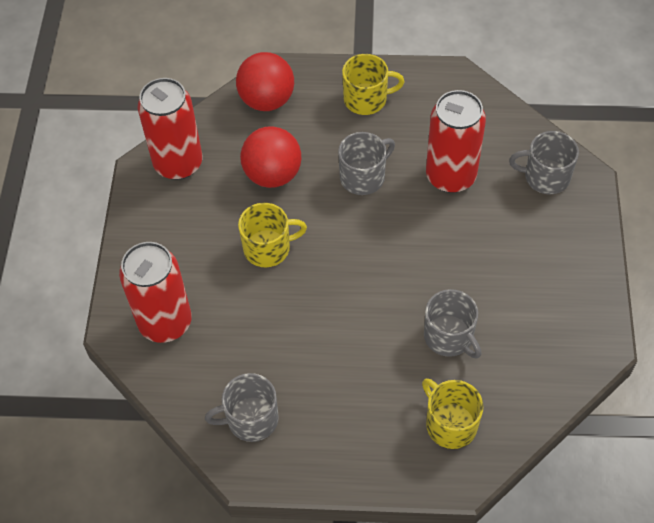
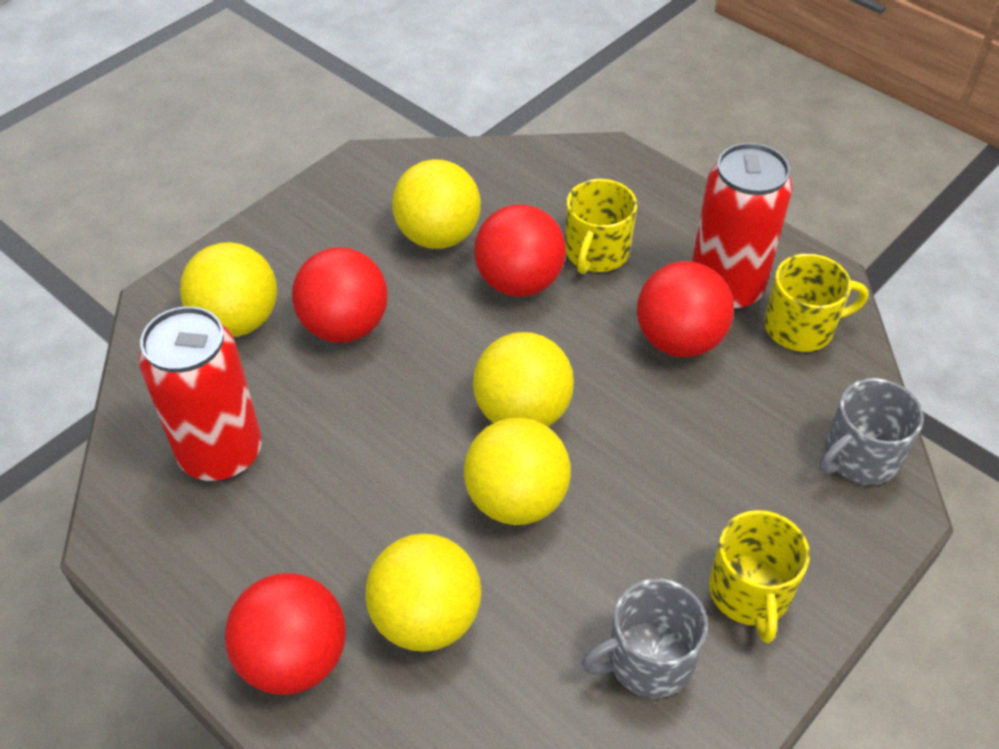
grey mug: 4 -> 2
red ball: 2 -> 4
red can: 3 -> 2
yellow ball: 0 -> 5

